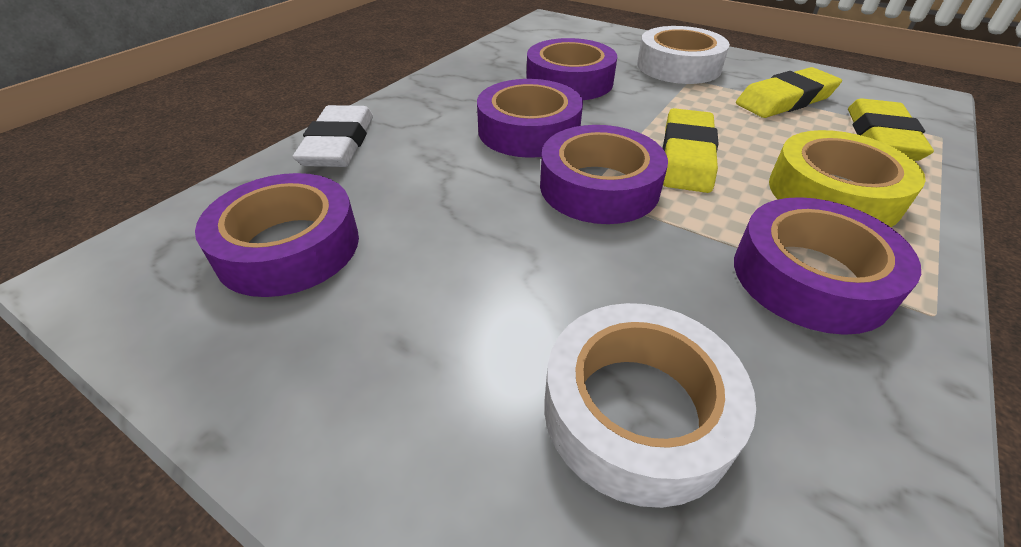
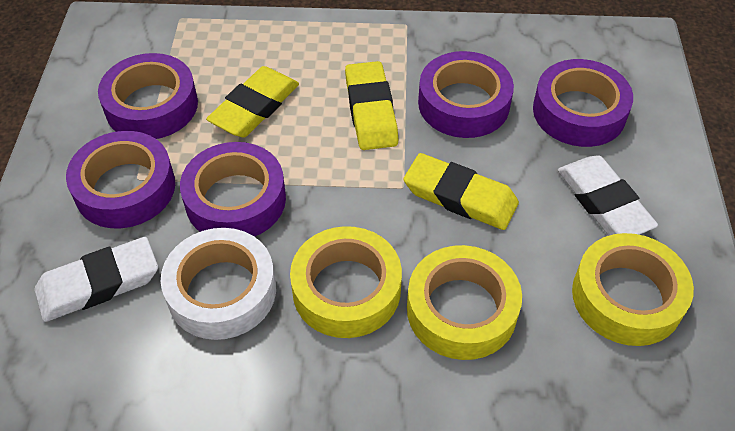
white eraser: 1 -> 2
white tape: 2 -> 1
yellow tape: 1 -> 3

